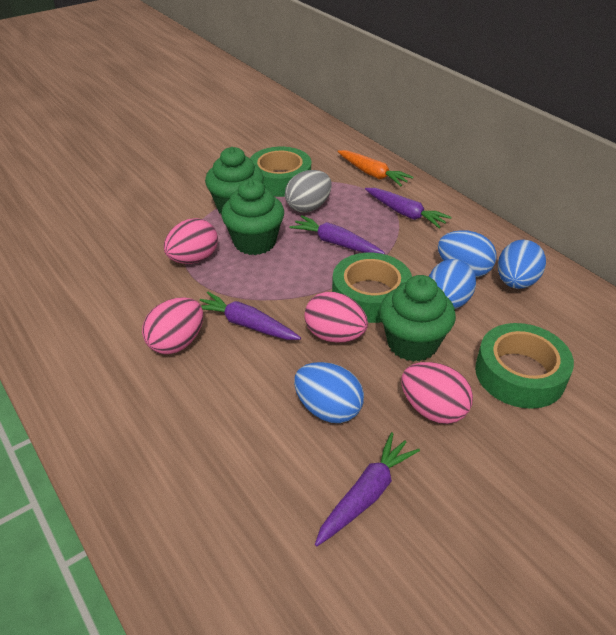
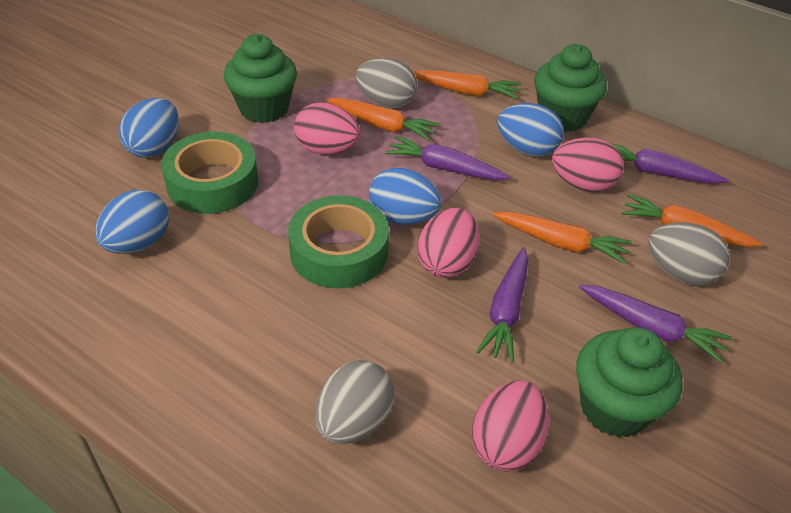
green tape: 3 -> 2
grey egg: 1 -> 3
orange carrot: 1 -> 4

